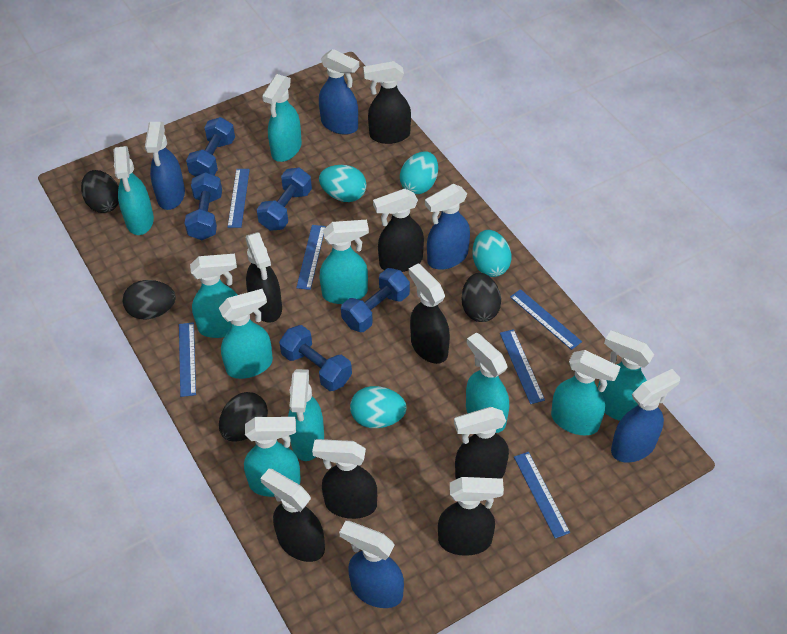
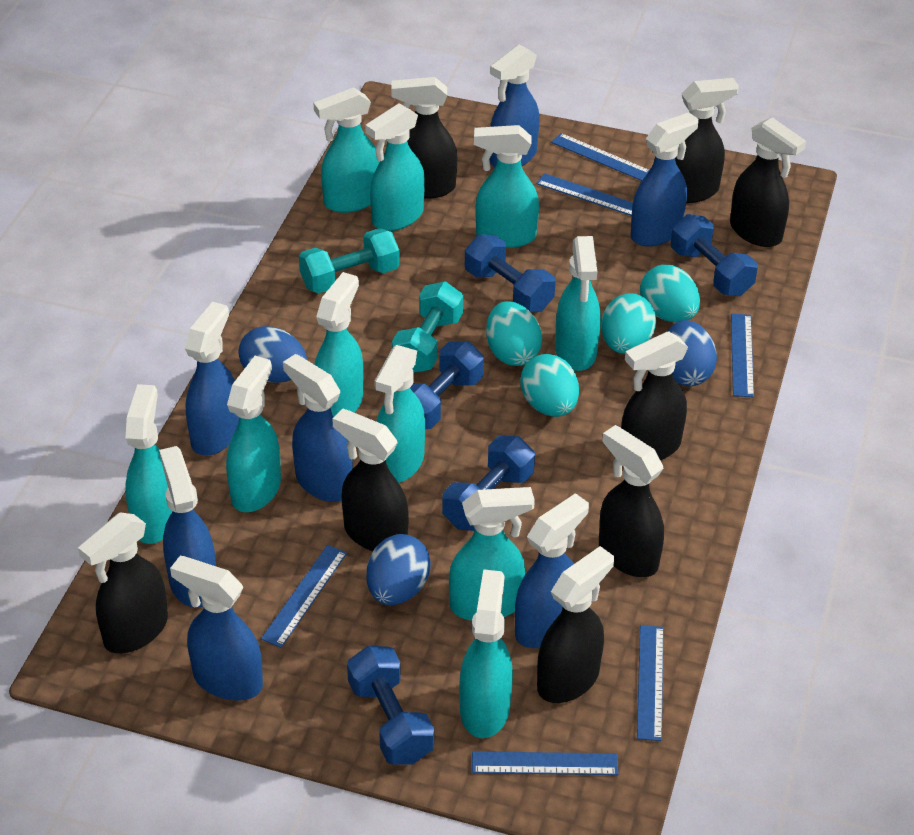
black egg: 4 -> 0
blue egg: 0 -> 3
blue spray bottle: 5 -> 7
turquoise dumbbell: 0 -> 2

